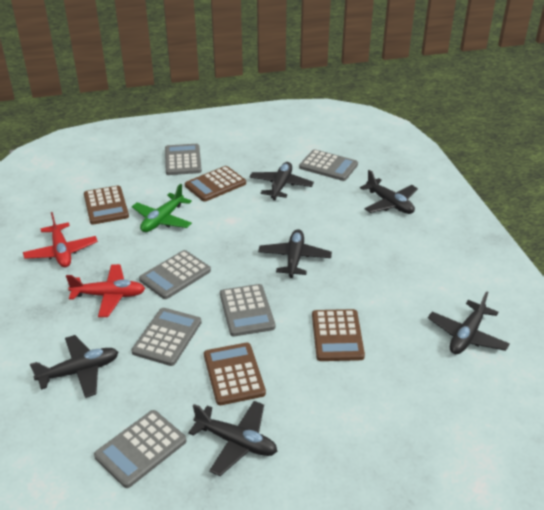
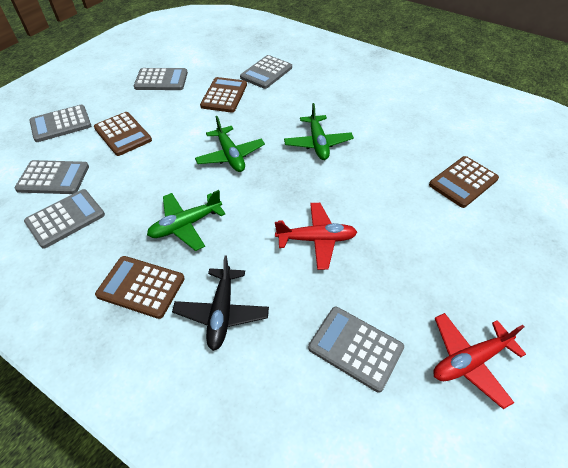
black plane: 6 -> 1
green plane: 1 -> 3

